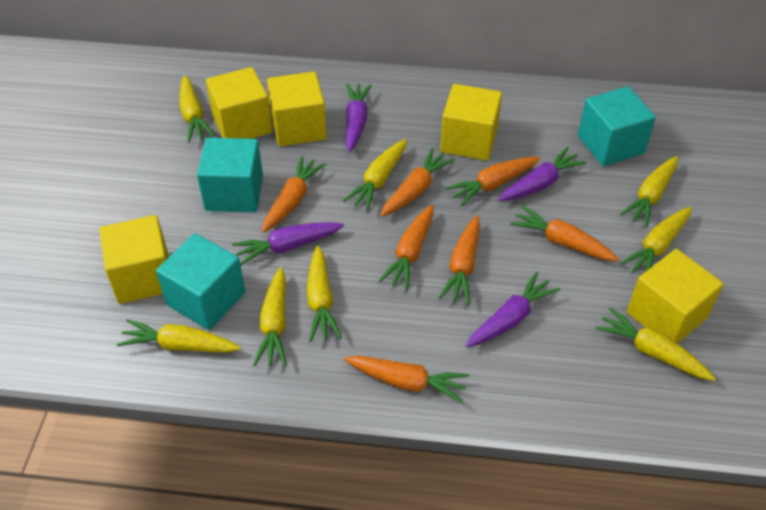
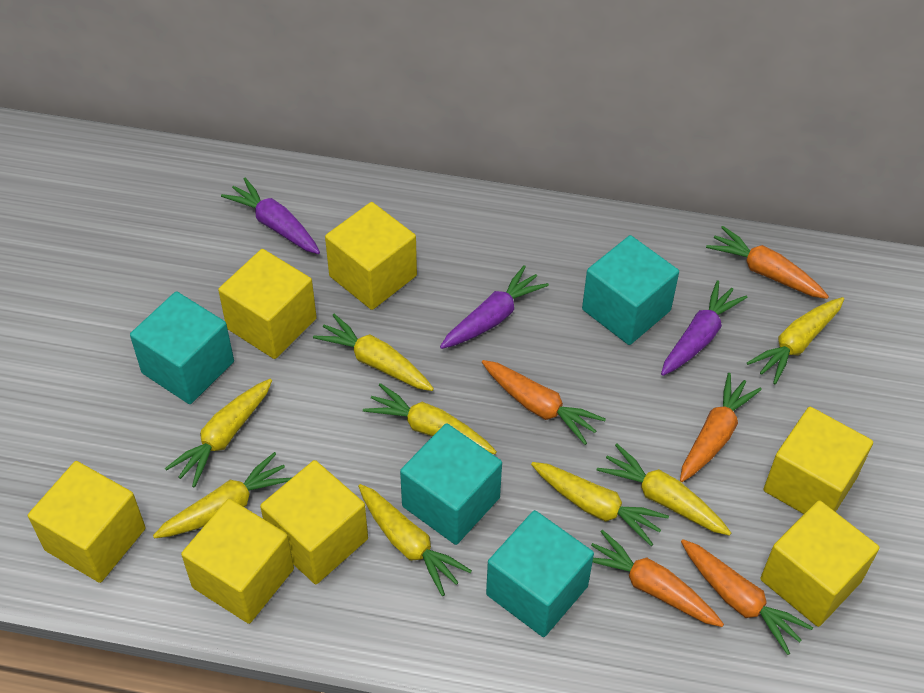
orange carrot: 7 -> 5
purple carrot: 4 -> 3
turquoise cube: 3 -> 4
yellow cube: 5 -> 7

